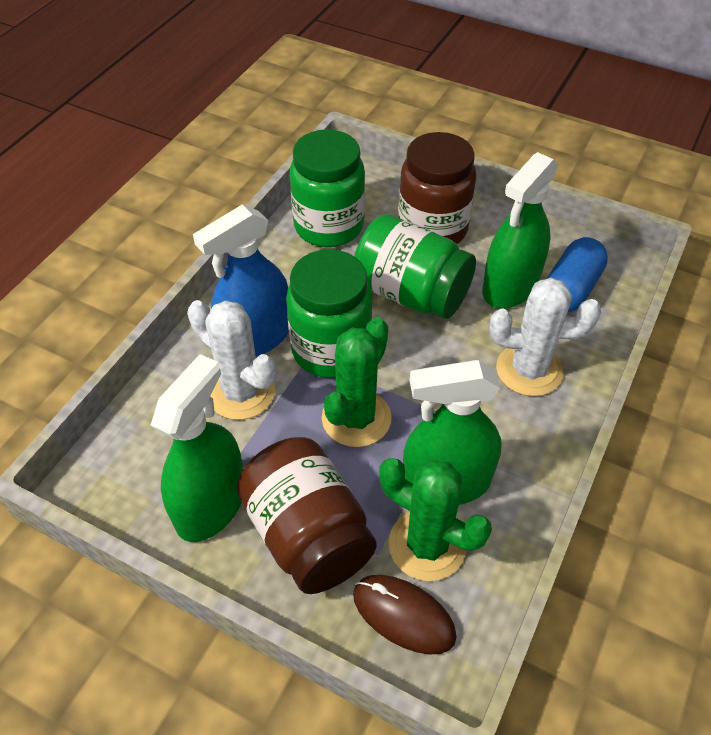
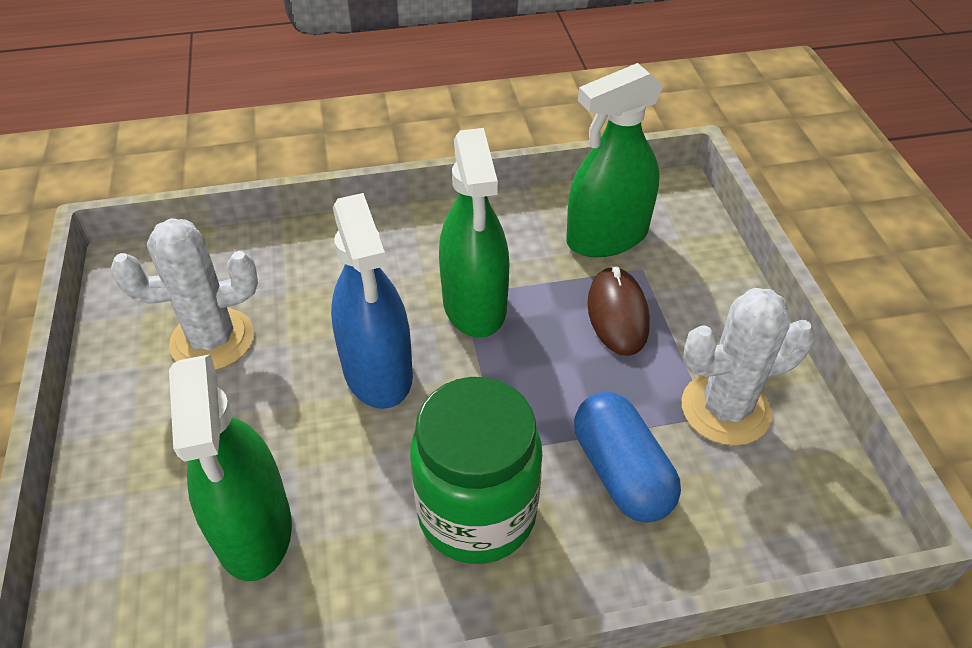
brown jar: 2 -> 0
green cactus: 2 -> 0
green jar: 3 -> 1

